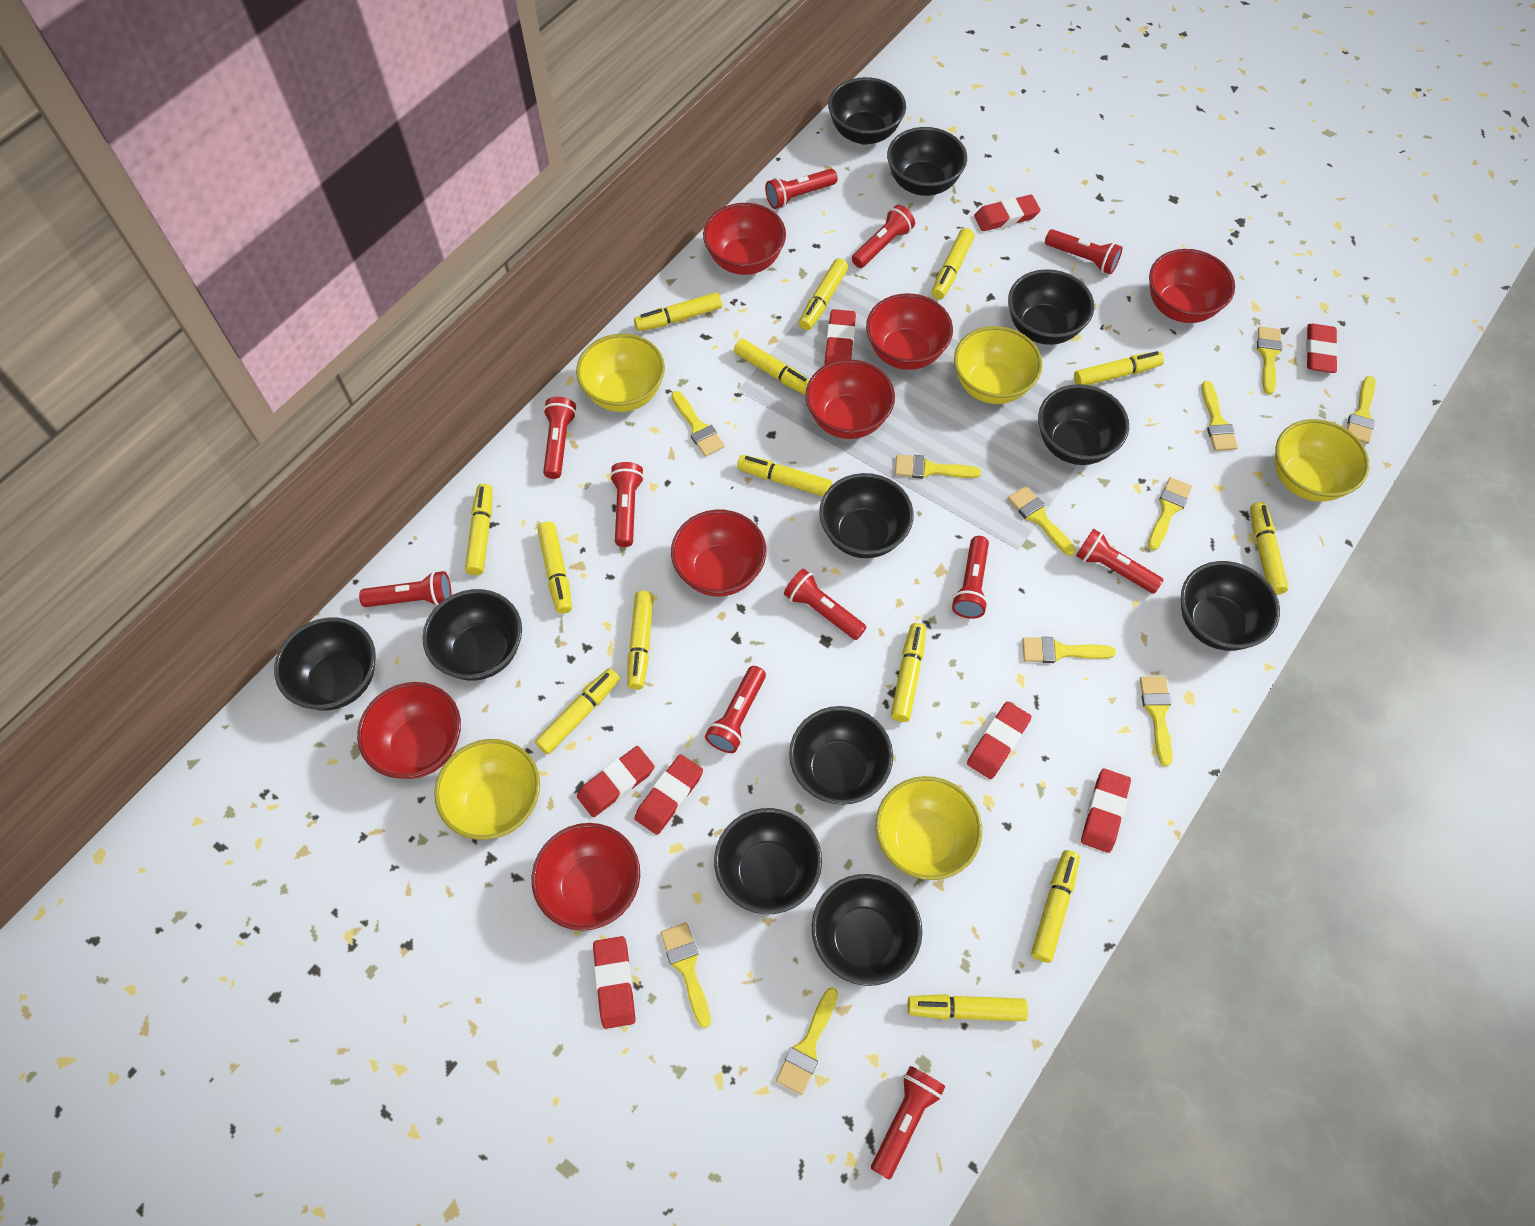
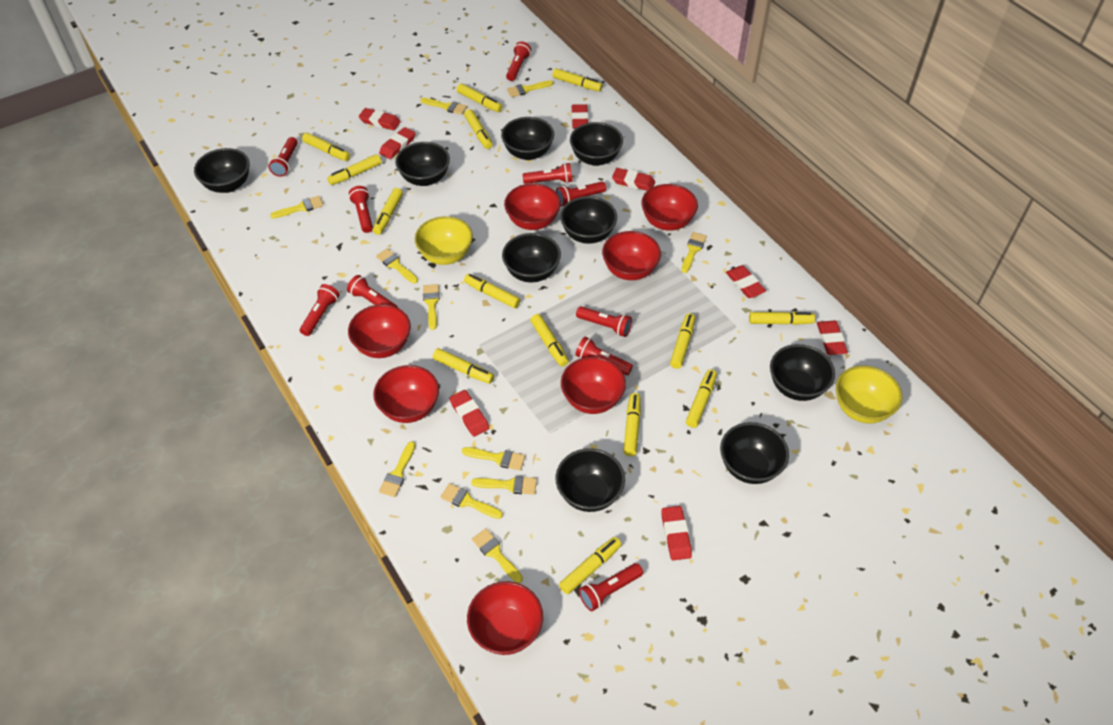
black bowl: 11 -> 9
red flashlight: 11 -> 10
yellow bowl: 5 -> 2

